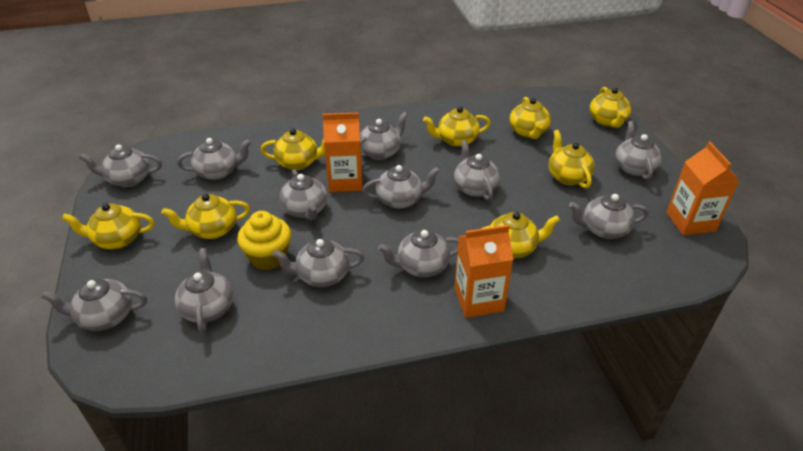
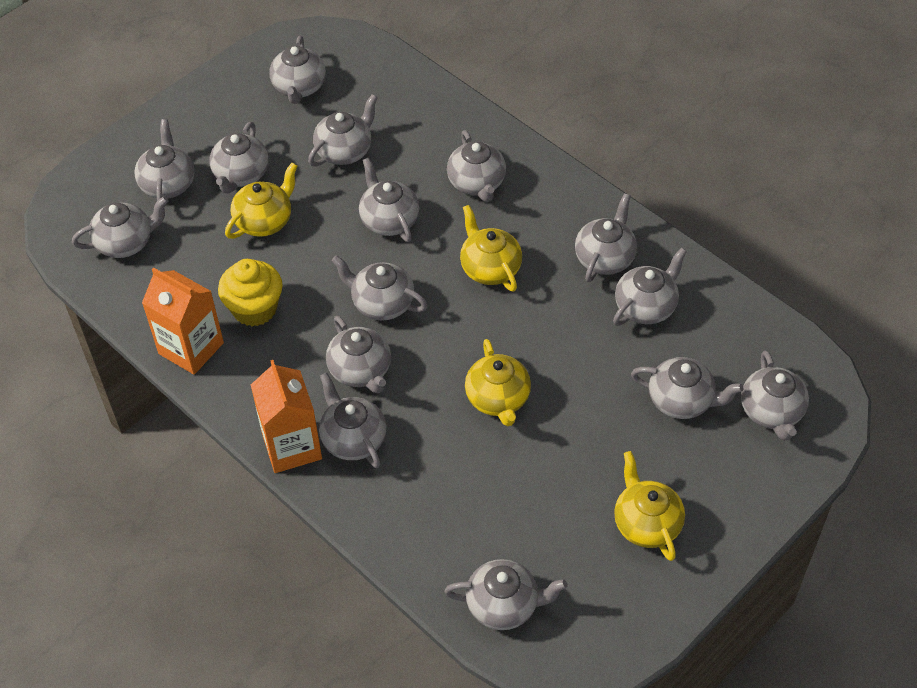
grey teapot: 12 -> 15
orange carton: 3 -> 2
yellow teapot: 8 -> 4

